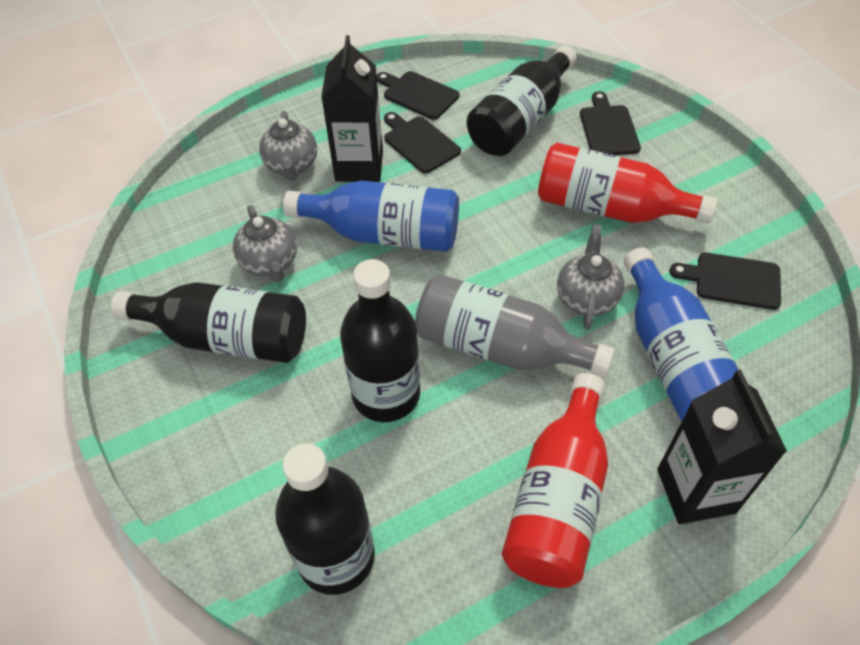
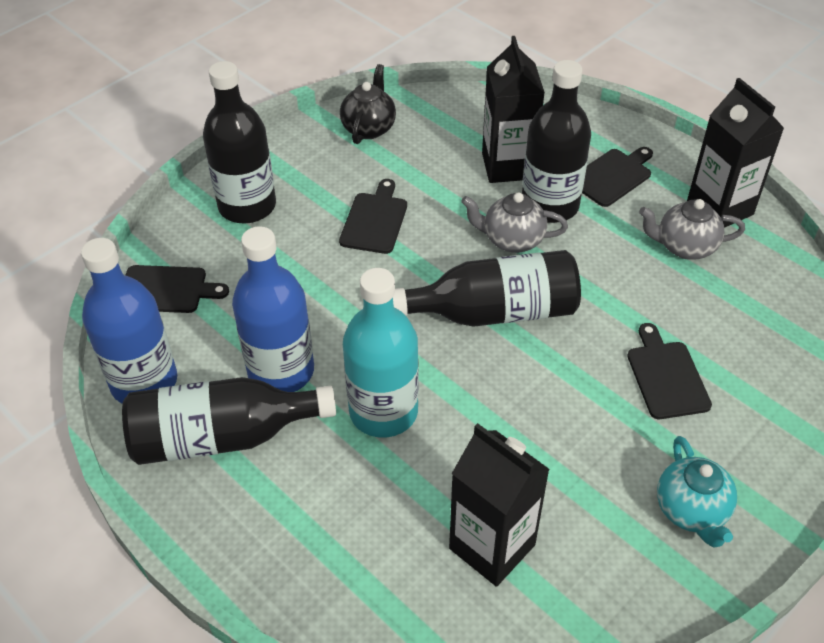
black carton: 2 -> 3
black teapot: 0 -> 1
grey bottle: 1 -> 0
grey teapot: 3 -> 2
red bottle: 2 -> 0
turquoise bottle: 0 -> 1
turquoise teapot: 0 -> 1

